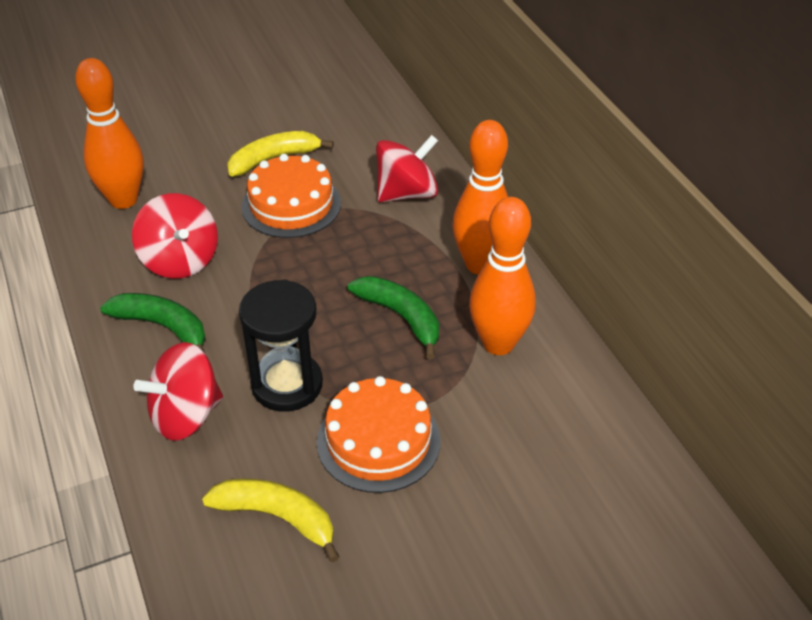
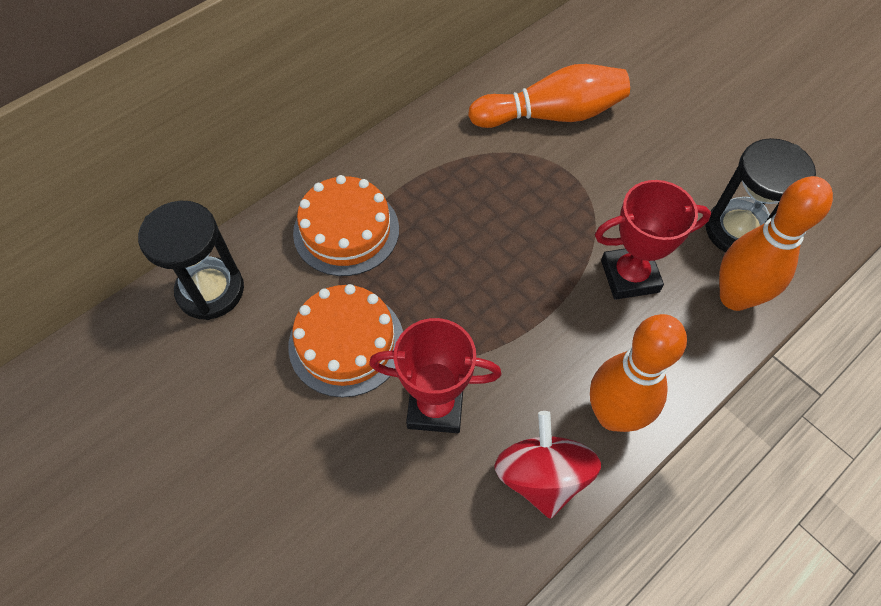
black hourglass: 1 -> 2
green banana: 2 -> 0
red spinning top: 3 -> 1
red trophy: 0 -> 2
yellow banana: 2 -> 0

